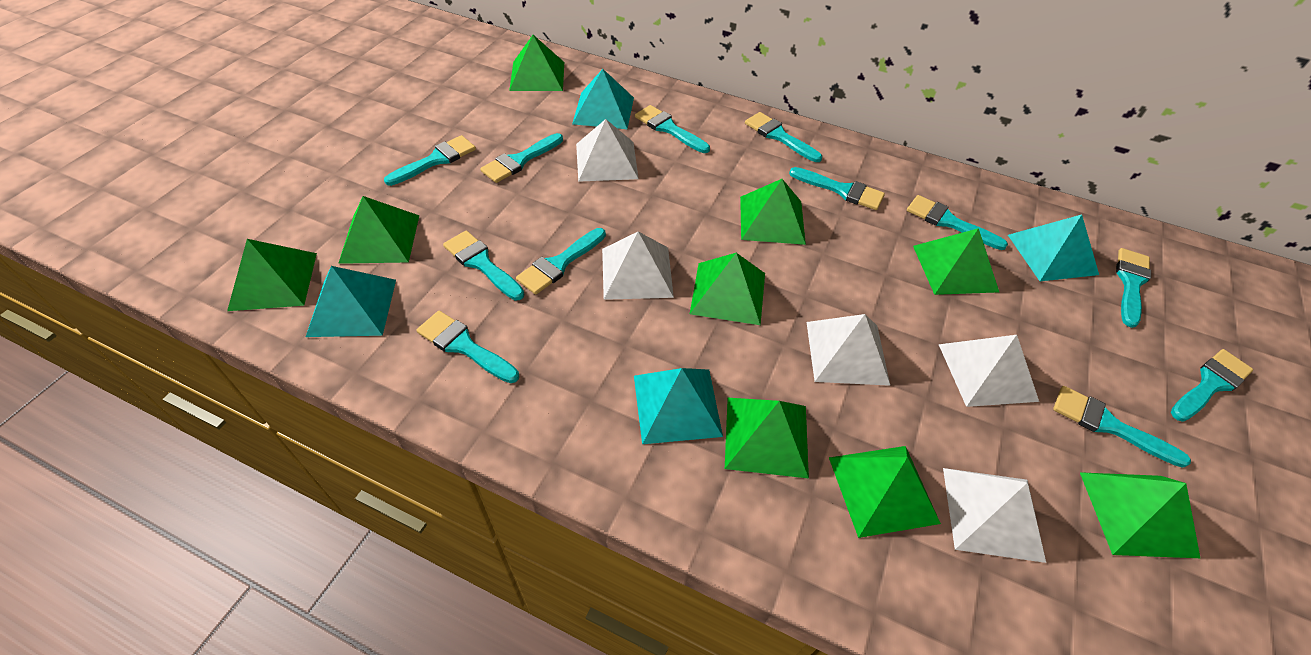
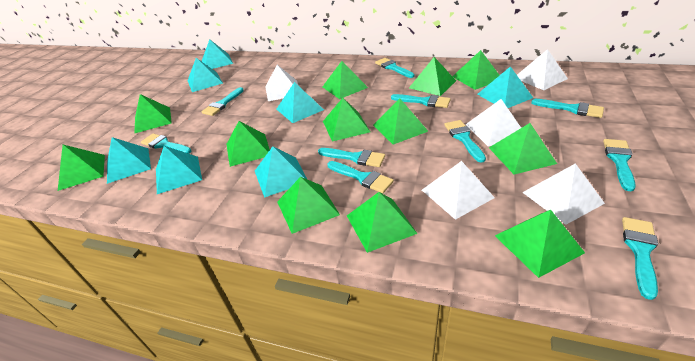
green pyramid: 9 -> 12
turquoise brush: 12 -> 10
turquoise pyramid: 4 -> 7

